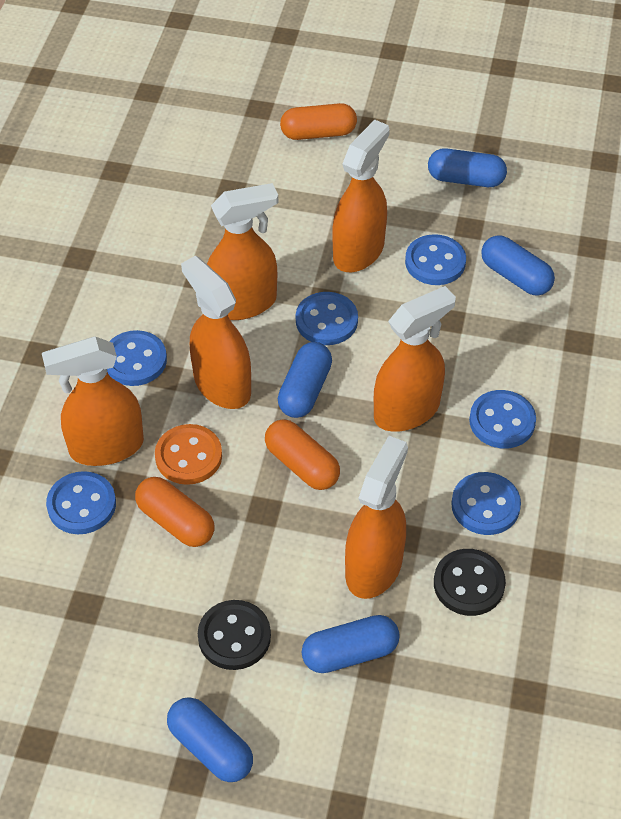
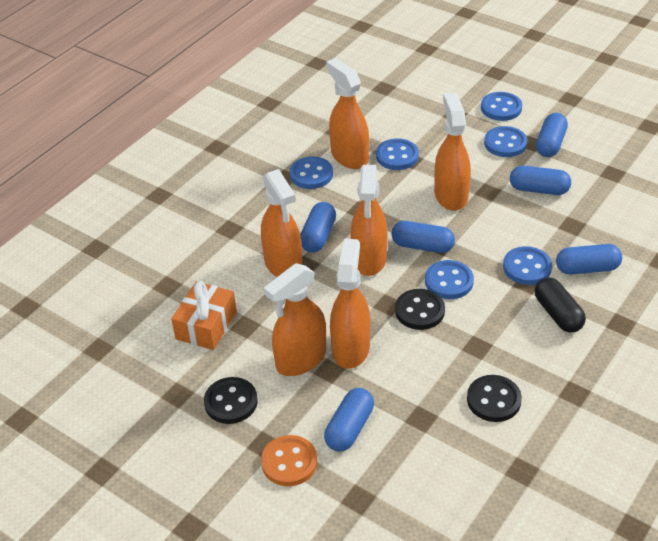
black button: 2 -> 3
black capsule: 0 -> 1
blue capsule: 5 -> 6
orange capsule: 3 -> 0
orange gift: 0 -> 1

